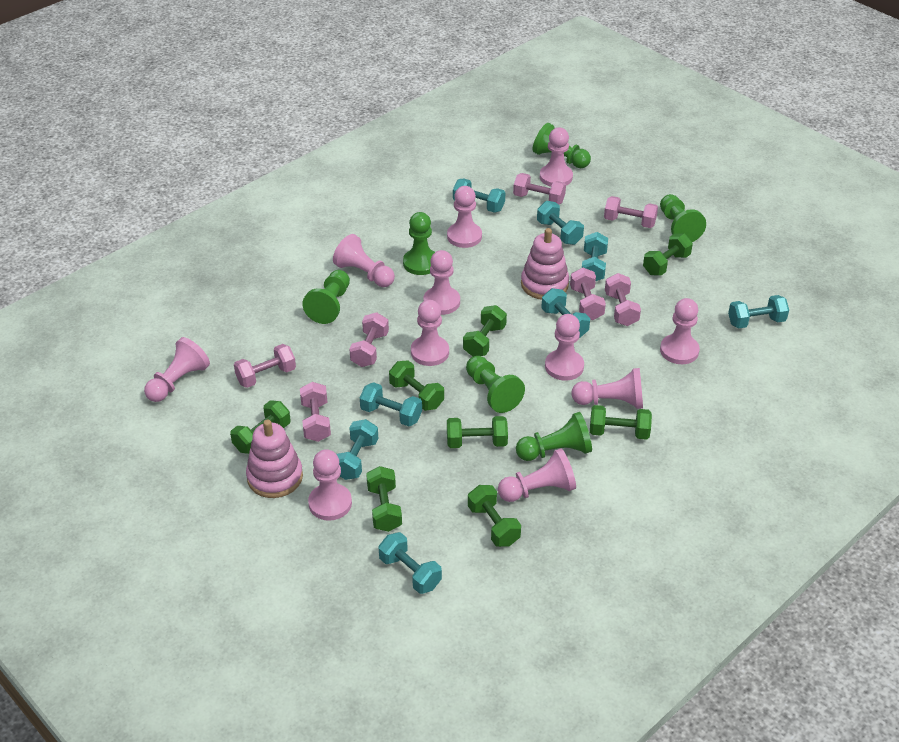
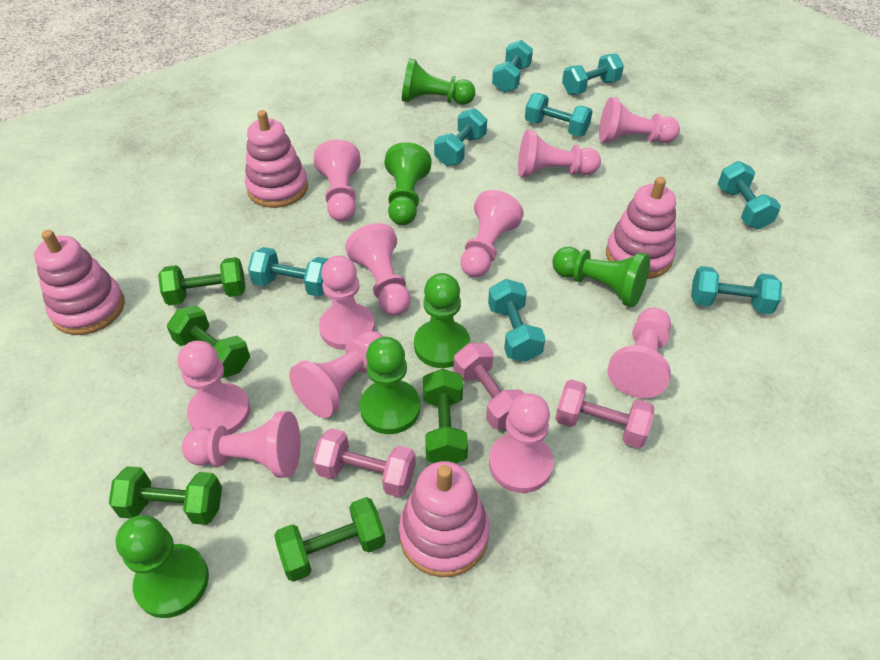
green dumbbell: 8 -> 5
pink dumbbell: 7 -> 3
pink stacking toy: 2 -> 4

